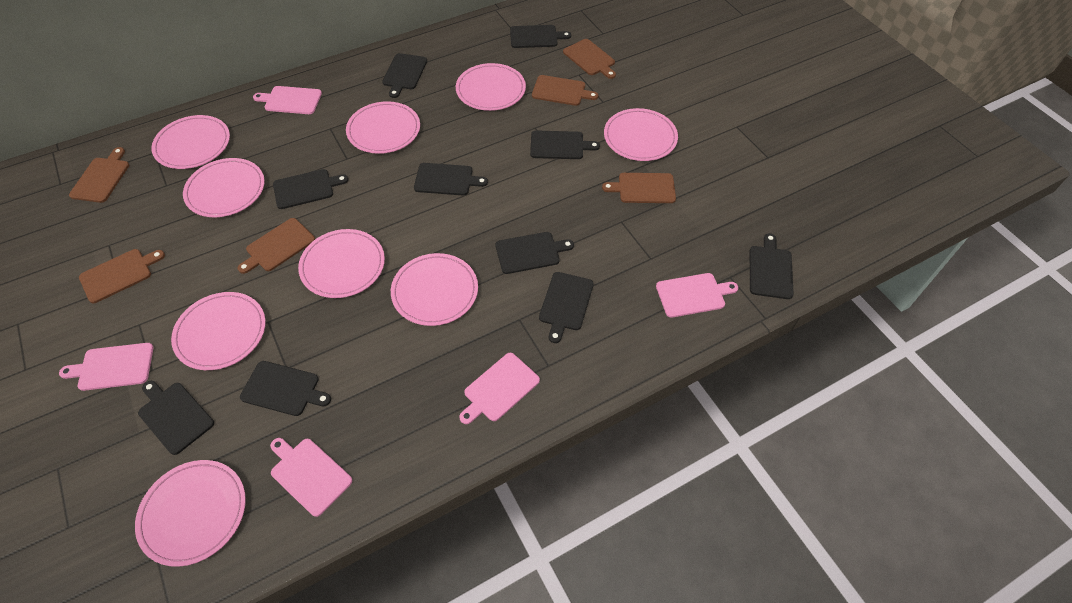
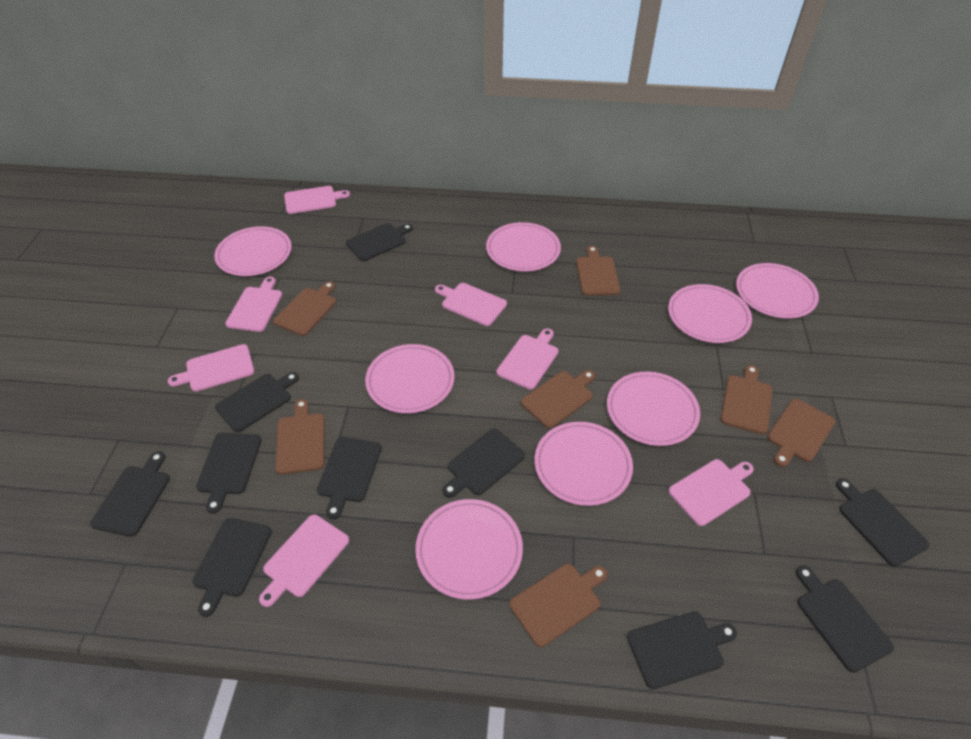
brown cutting board: 6 -> 7
pink cutting board: 5 -> 7
pink plate: 9 -> 8

